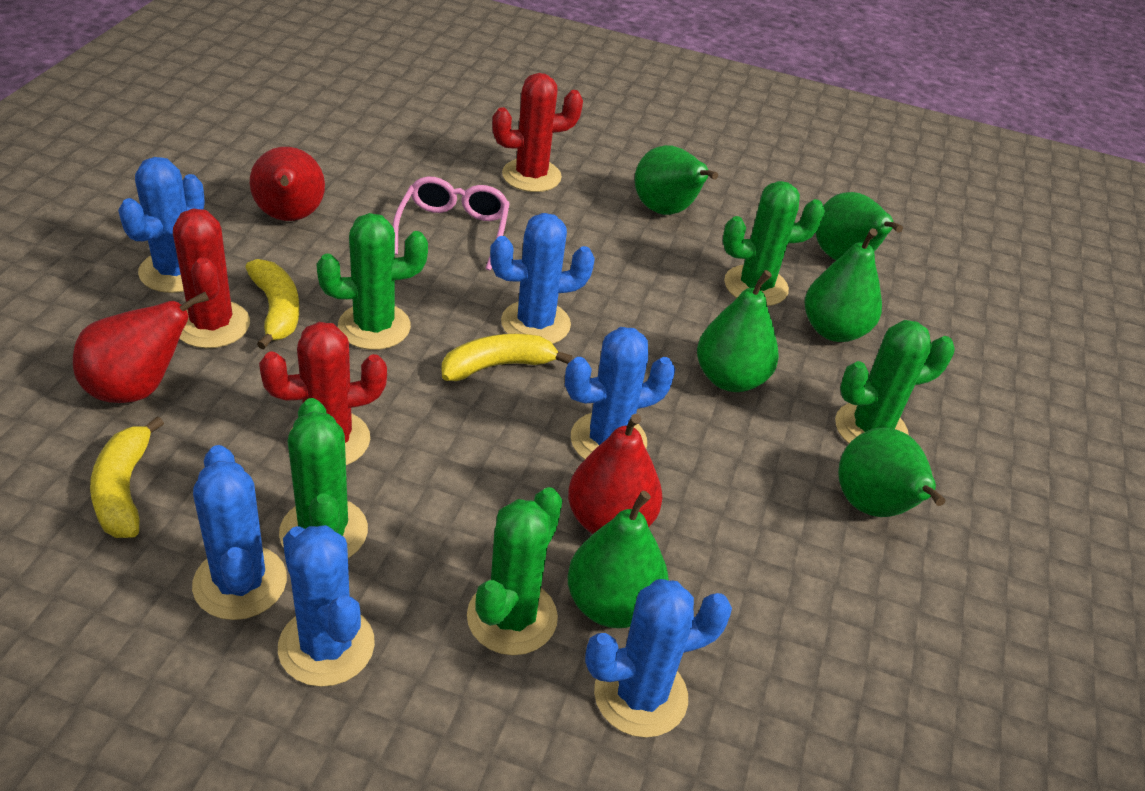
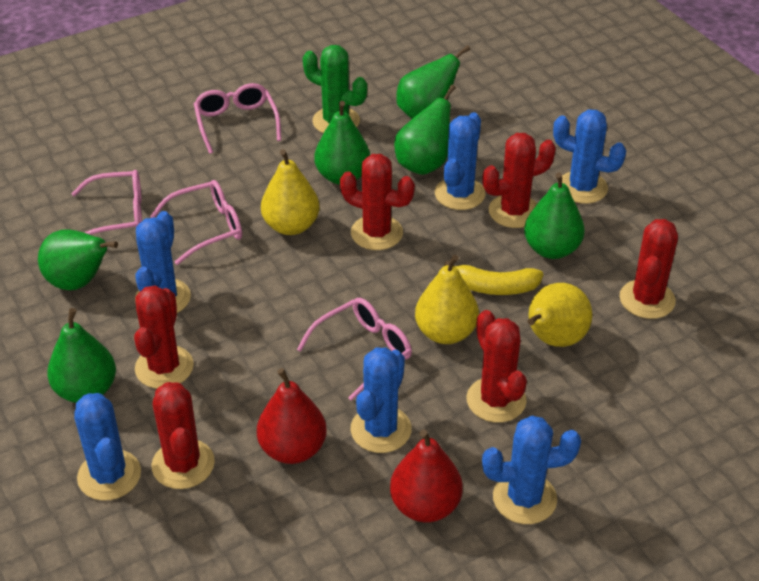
green cactus: 5 -> 1
pink glasses: 1 -> 4
red cactus: 3 -> 6
red pear: 3 -> 2
yellow banana: 3 -> 1
yellow pear: 0 -> 3

